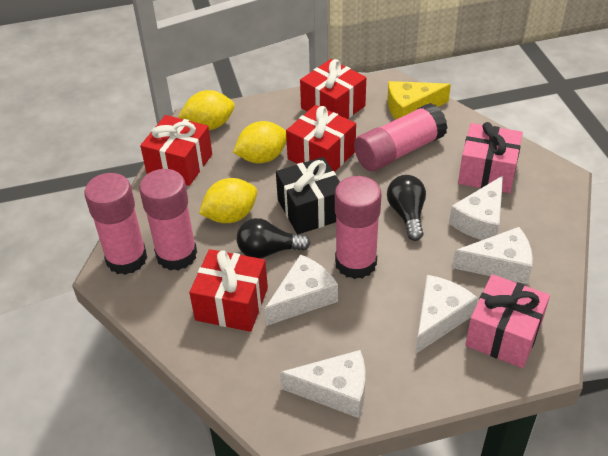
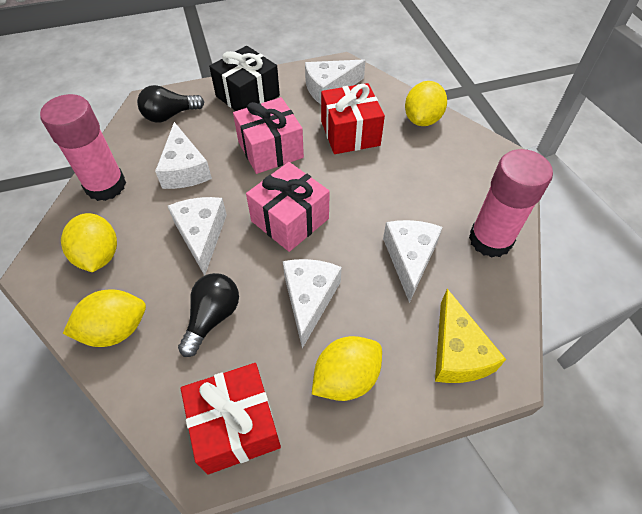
pink glue stick: 4 -> 2
red gift: 4 -> 2
yellow lemon: 3 -> 4

